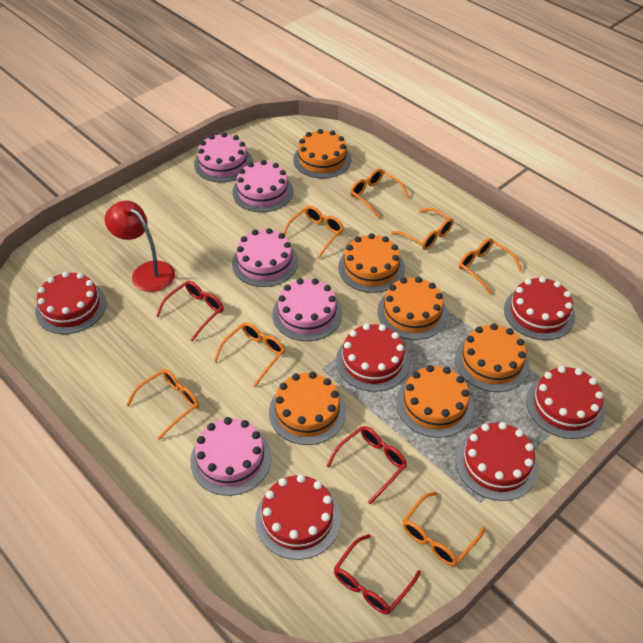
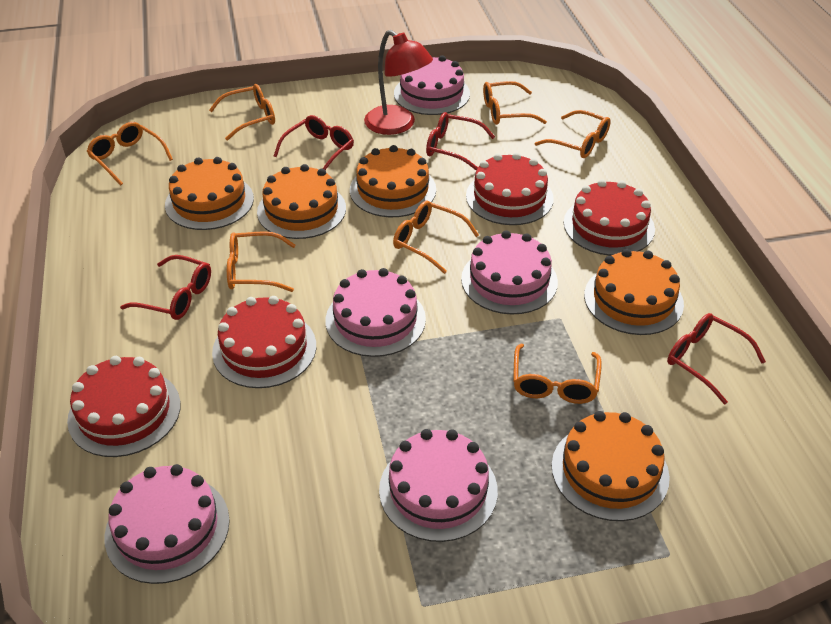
orange cake: 6 -> 5
red cake: 6 -> 4
red glasses: 3 -> 4

